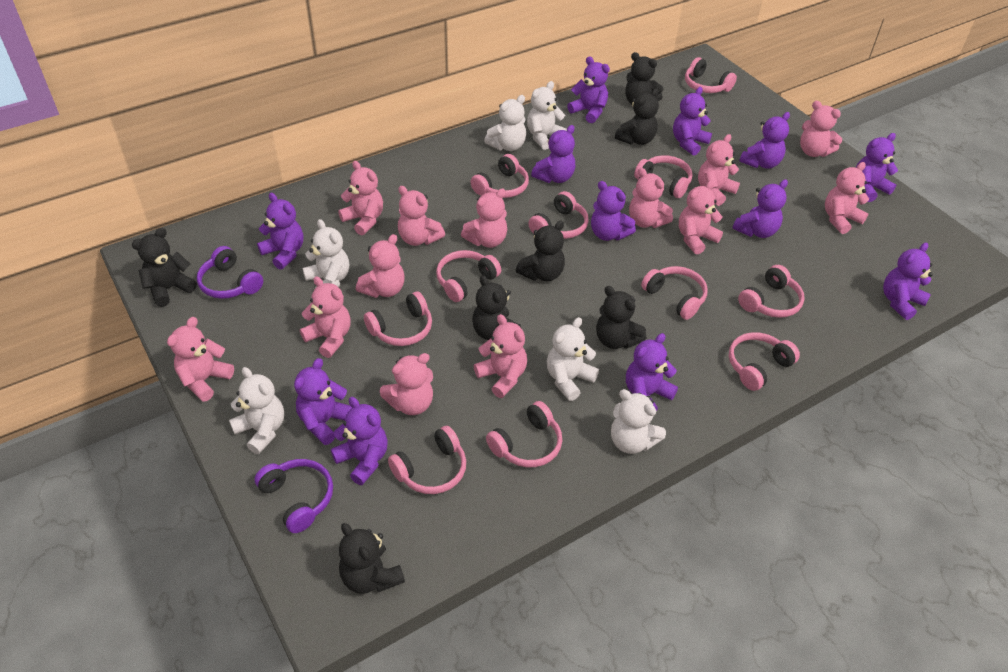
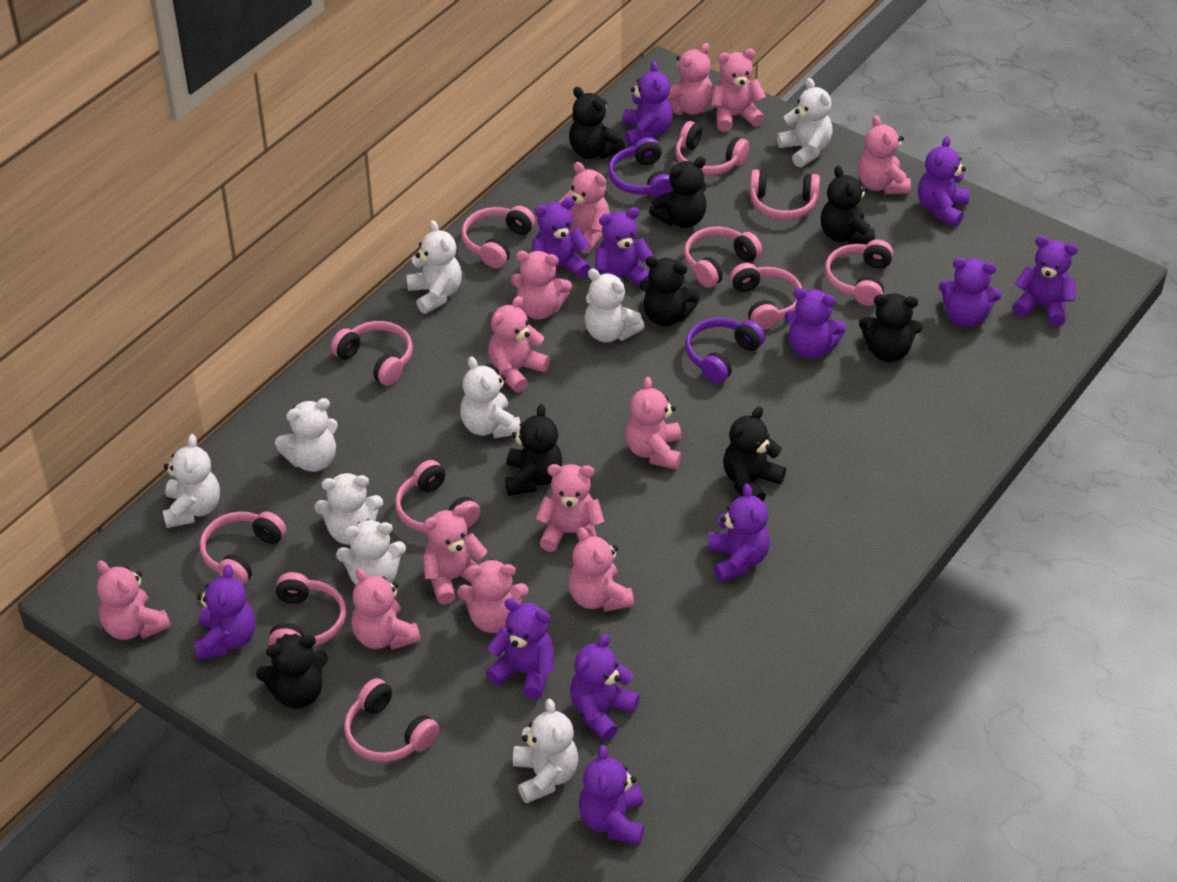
black teddy bear: 7 -> 8
white teddy bear: 6 -> 9

